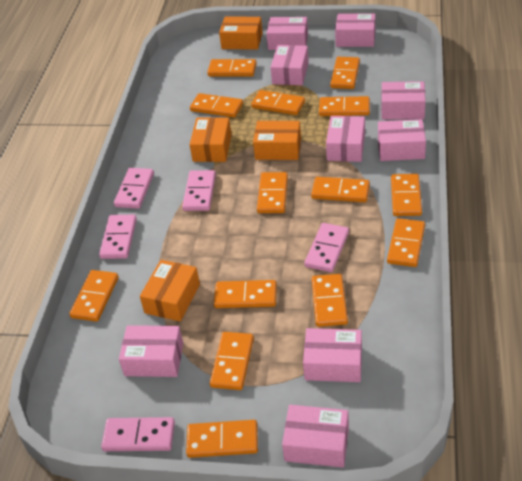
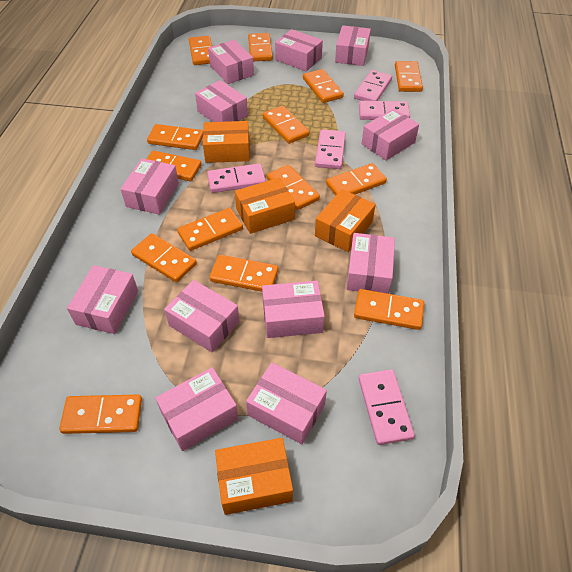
pink box: 9 -> 12

